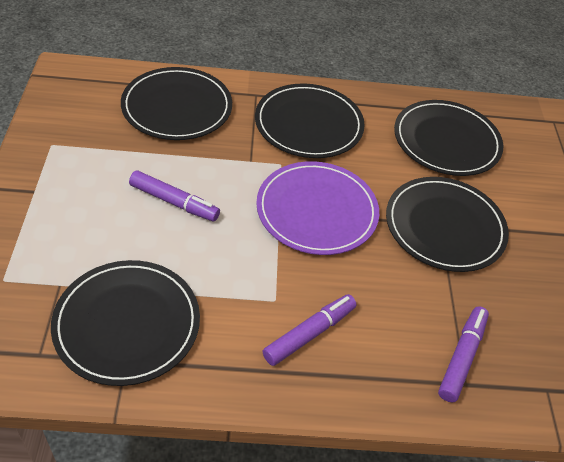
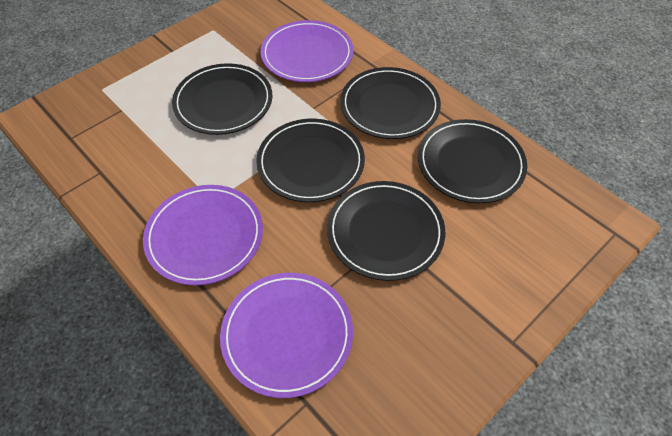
purple marker: 3 -> 0
purple plate: 1 -> 3

